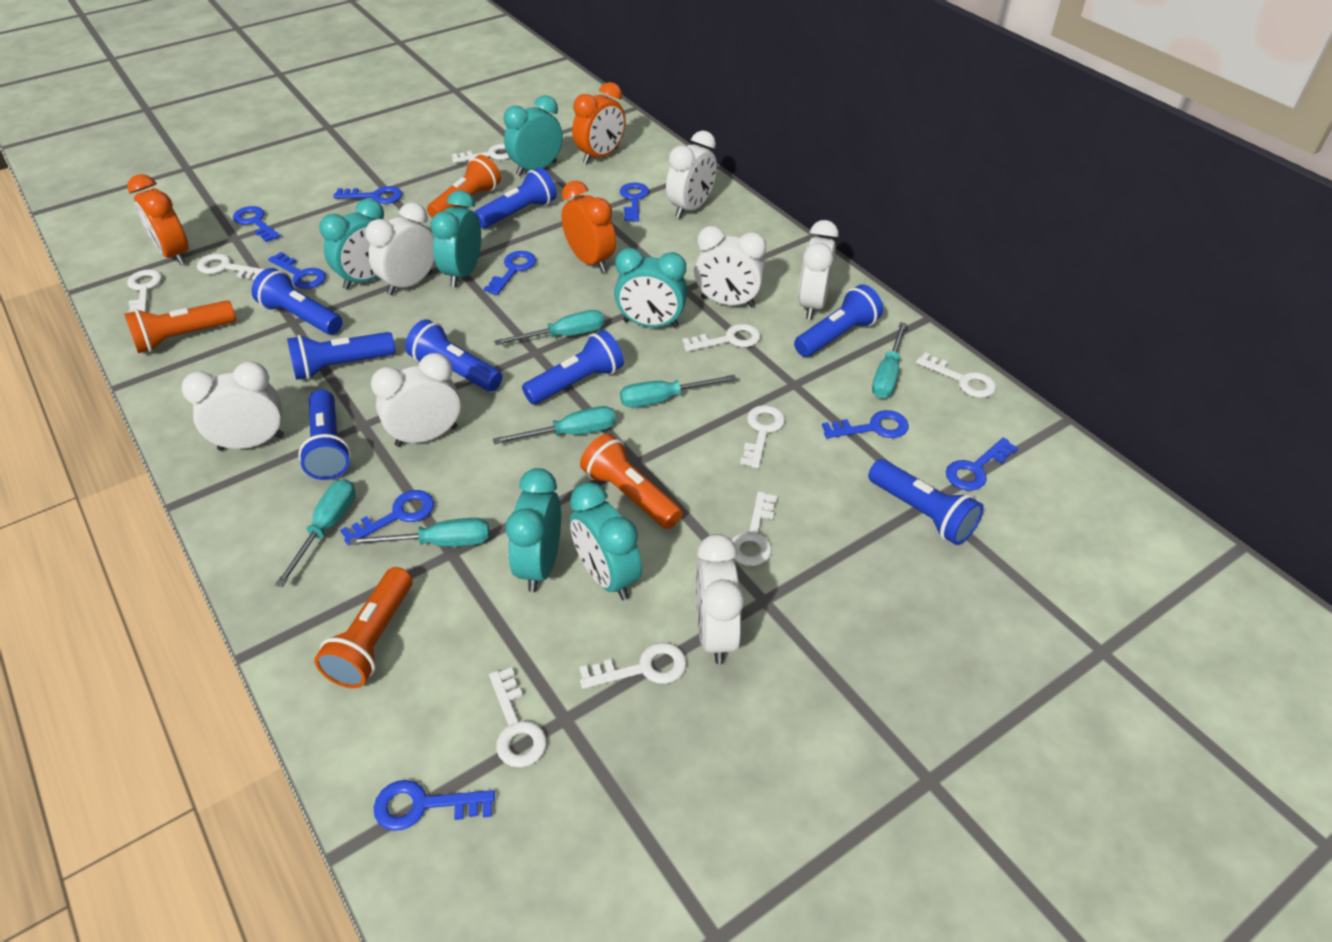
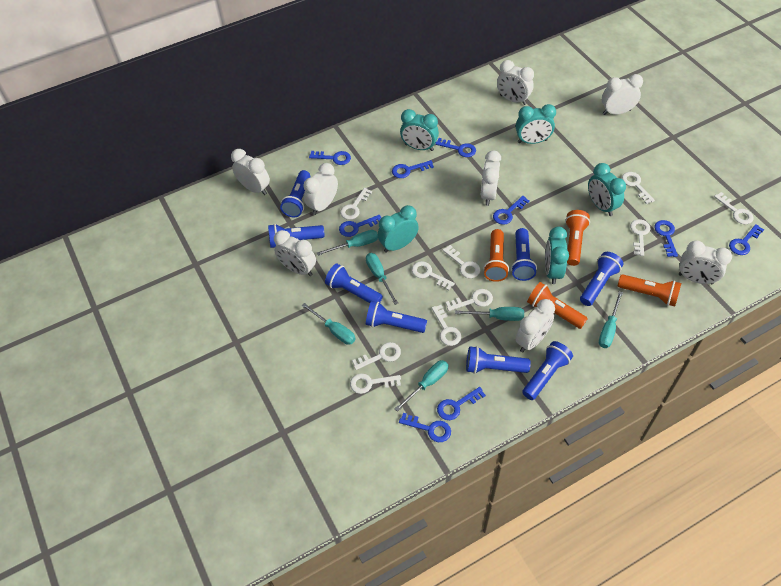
orange clock: 3 -> 0
turquoise clock: 6 -> 5
white clock: 7 -> 8
white key: 9 -> 10

